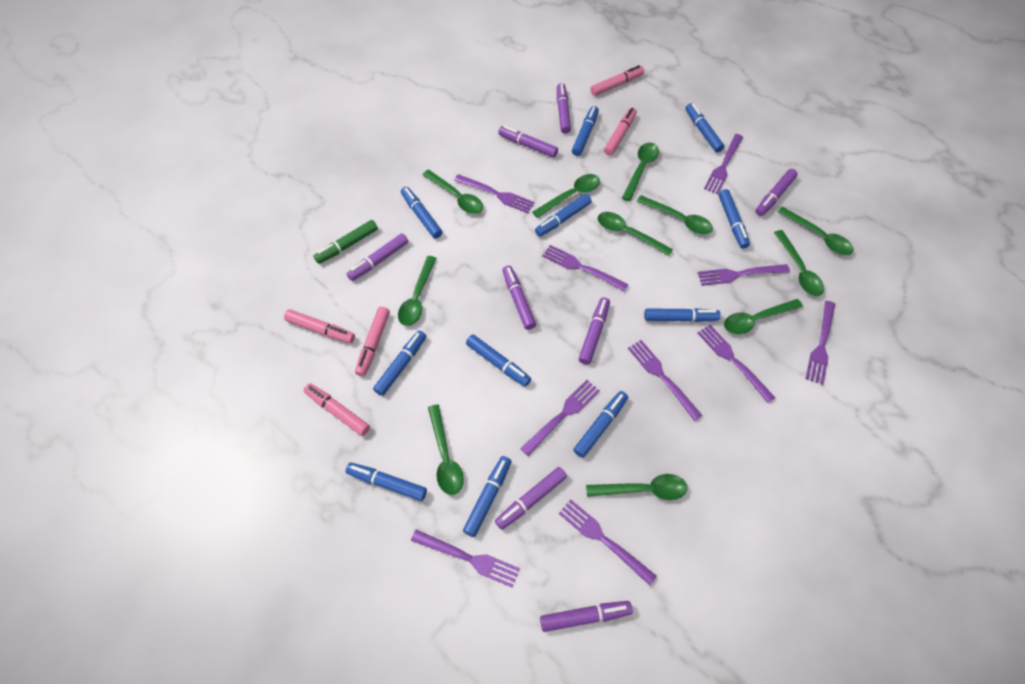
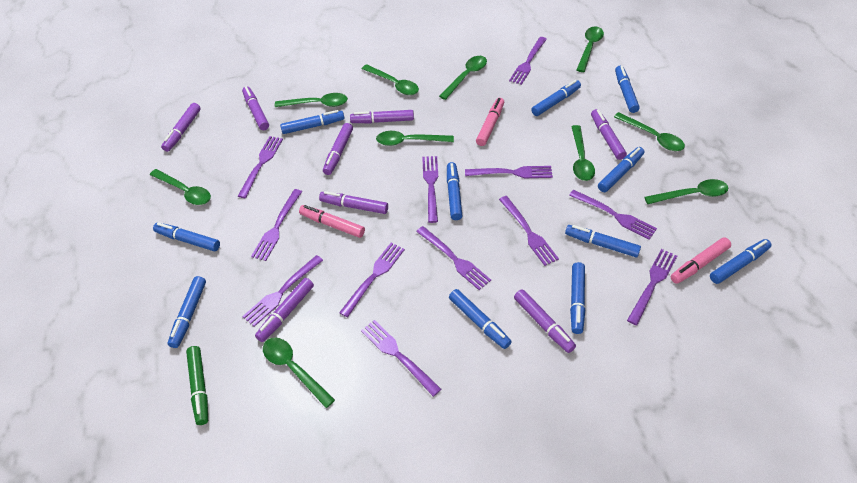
green spoon: 11 -> 10
pink marker: 5 -> 3
purple fork: 10 -> 12

